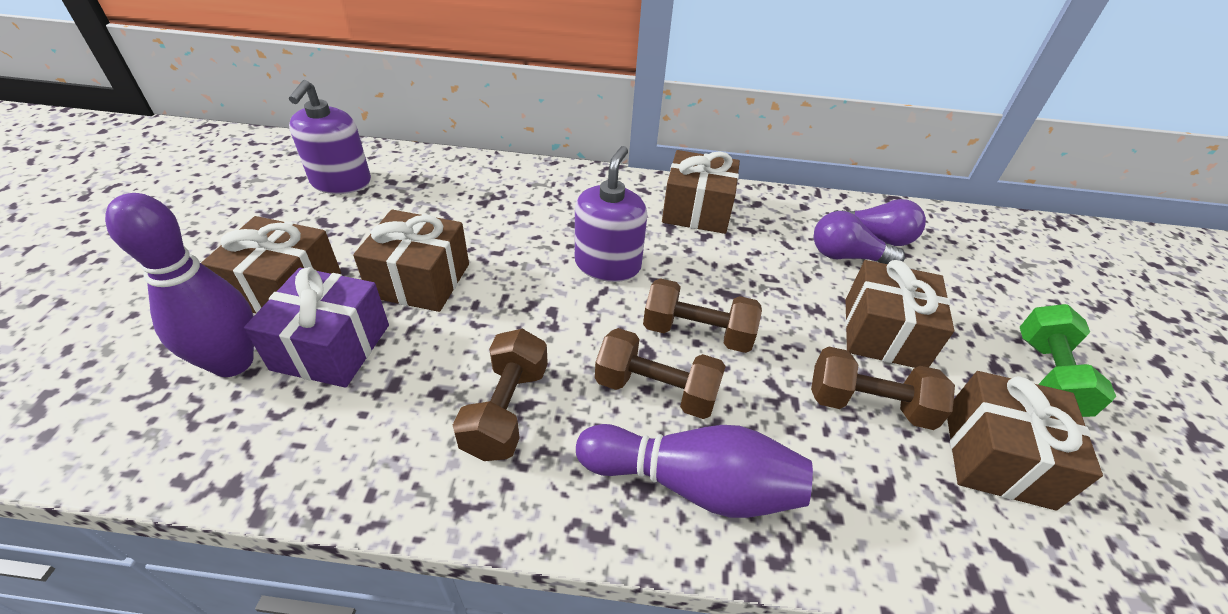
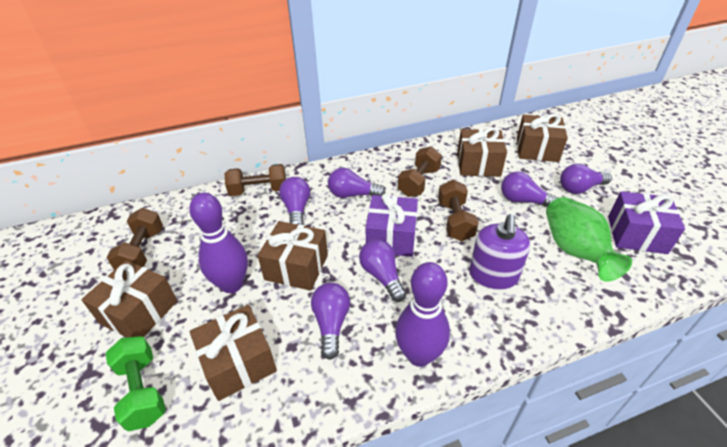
green vase: 0 -> 1
purple gift: 1 -> 2
purple light bulb: 2 -> 6
purple soap dispenser: 2 -> 1

